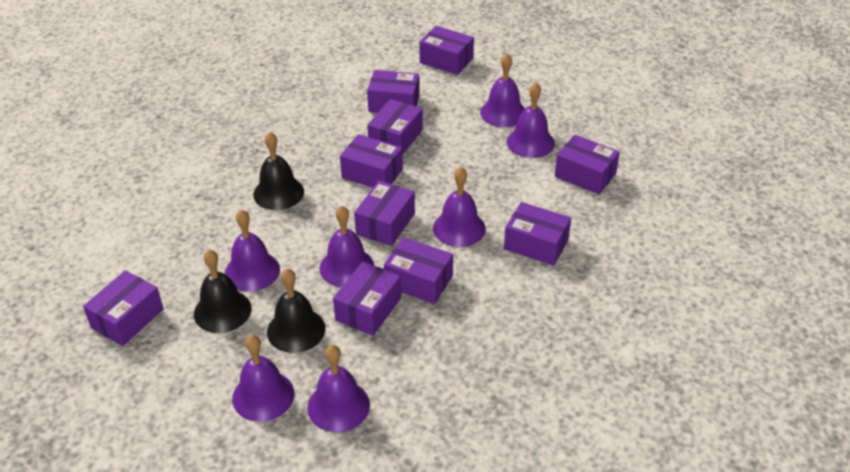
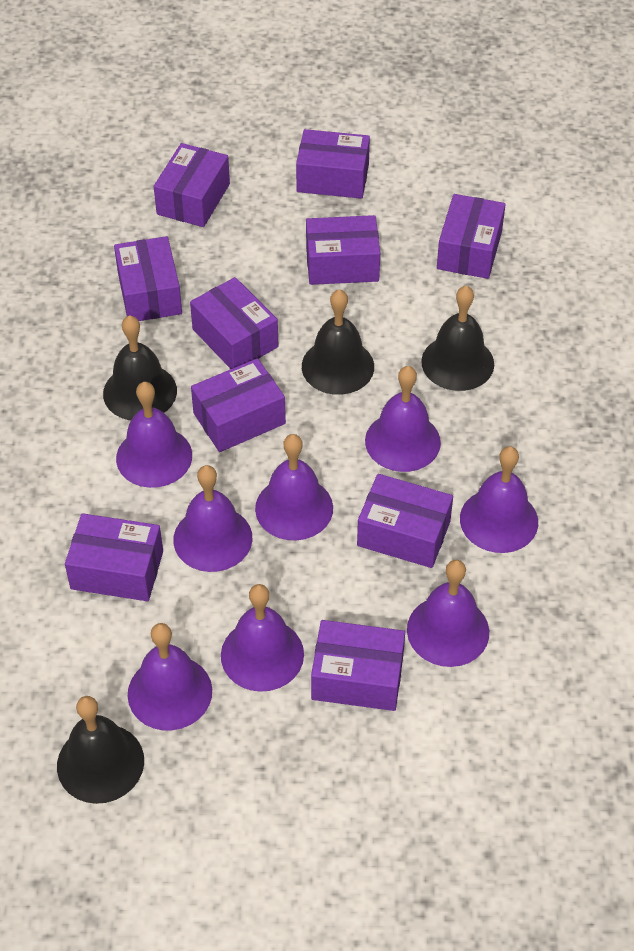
black bell: 3 -> 4
purple bell: 7 -> 8

